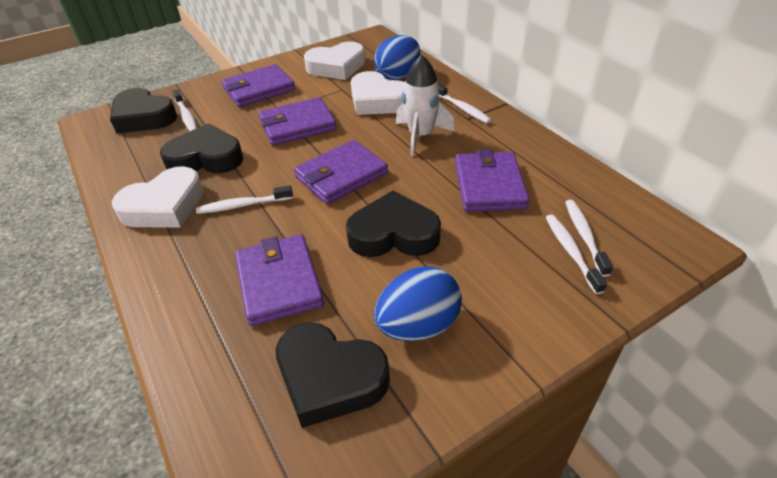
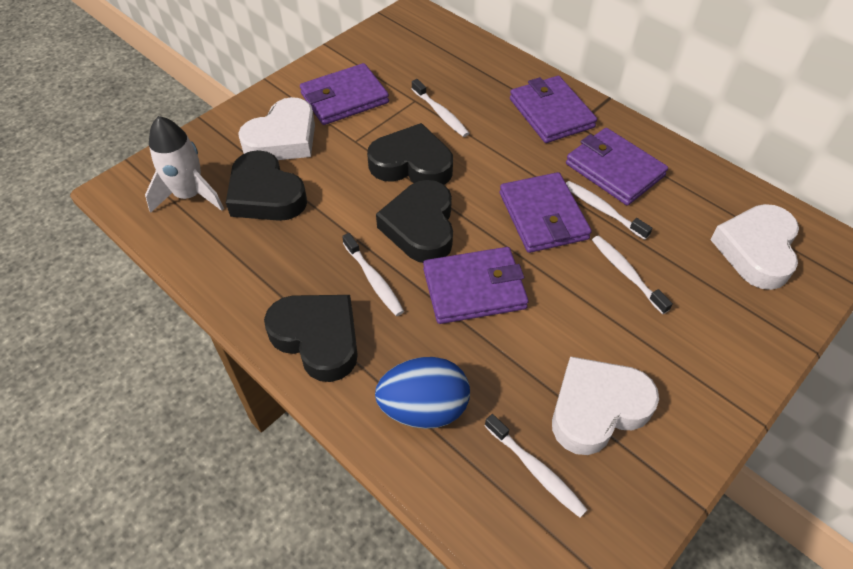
blue egg: 2 -> 1

